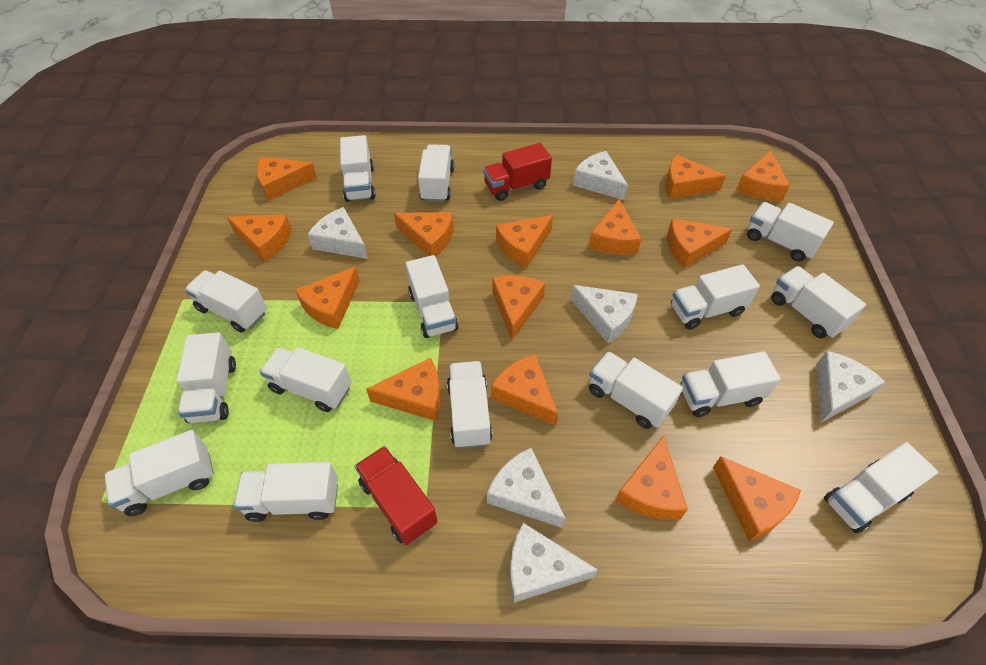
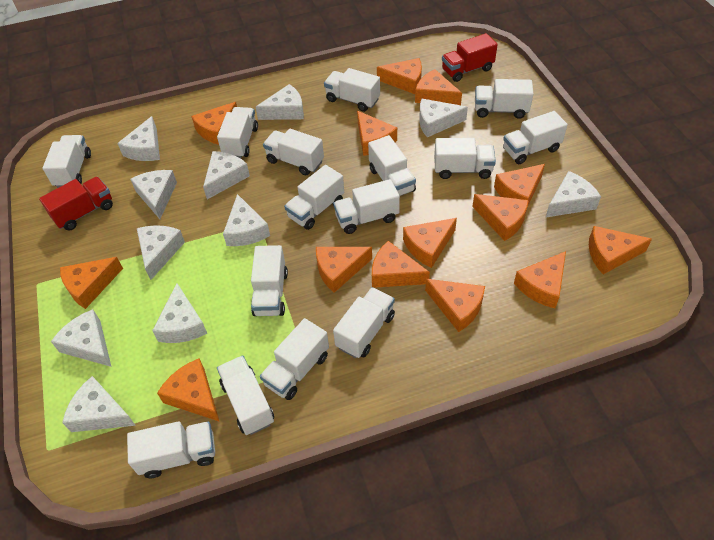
white cheese: 6 -> 11

